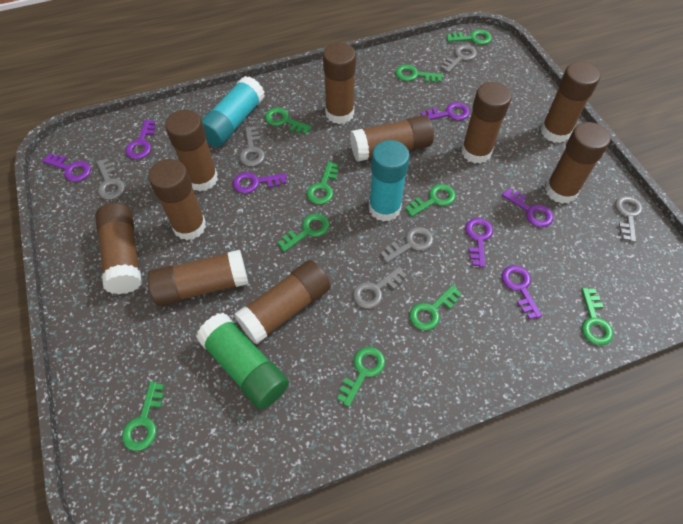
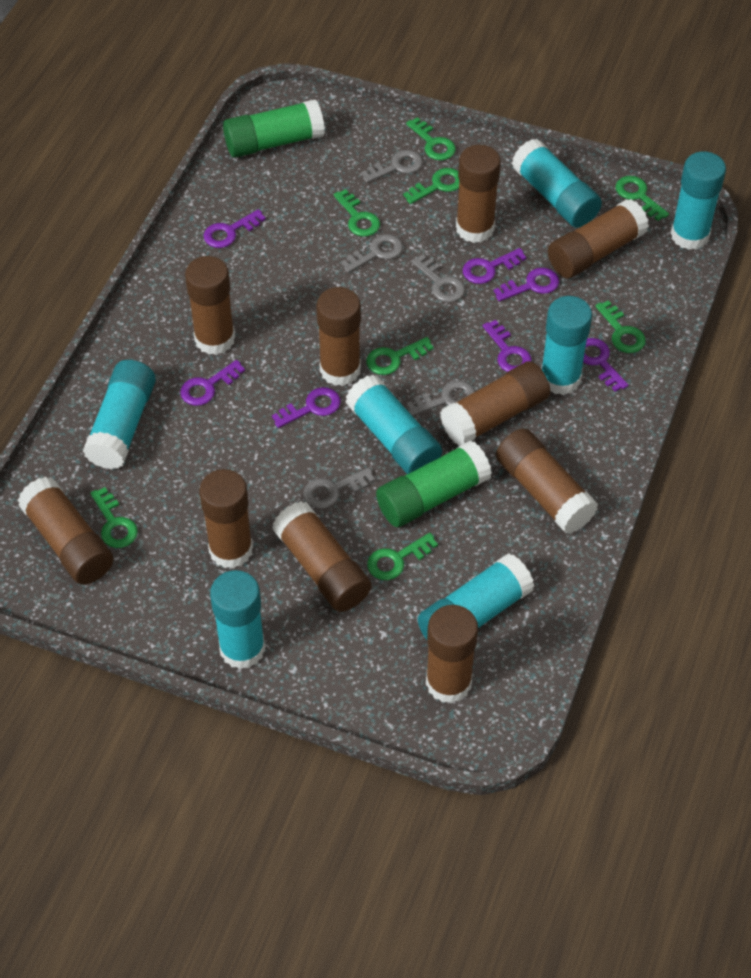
green glue stick: 1 -> 2
green key: 10 -> 8
grey key: 6 -> 5
turquoise glue stick: 2 -> 7

